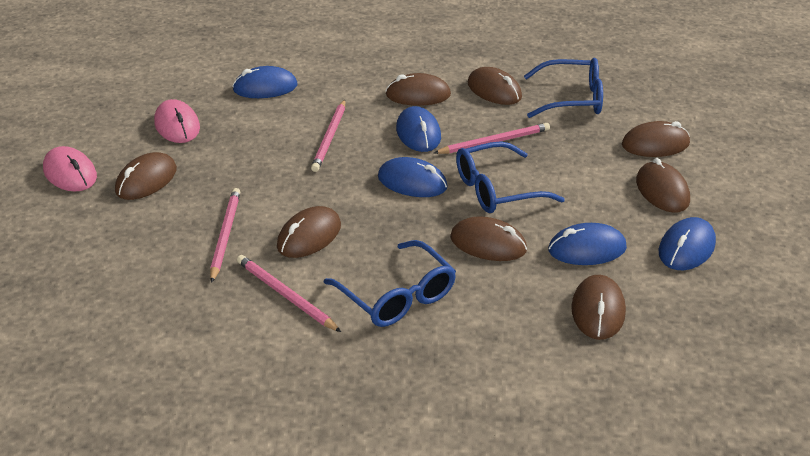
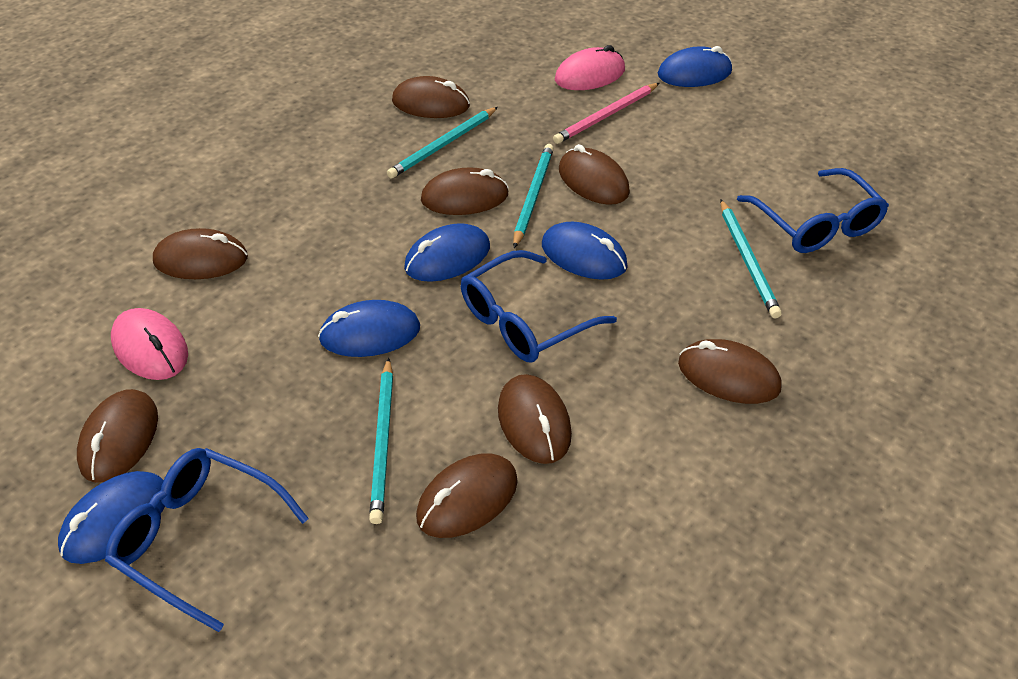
pink pencil: 4 -> 1
turquoise pencil: 0 -> 4

